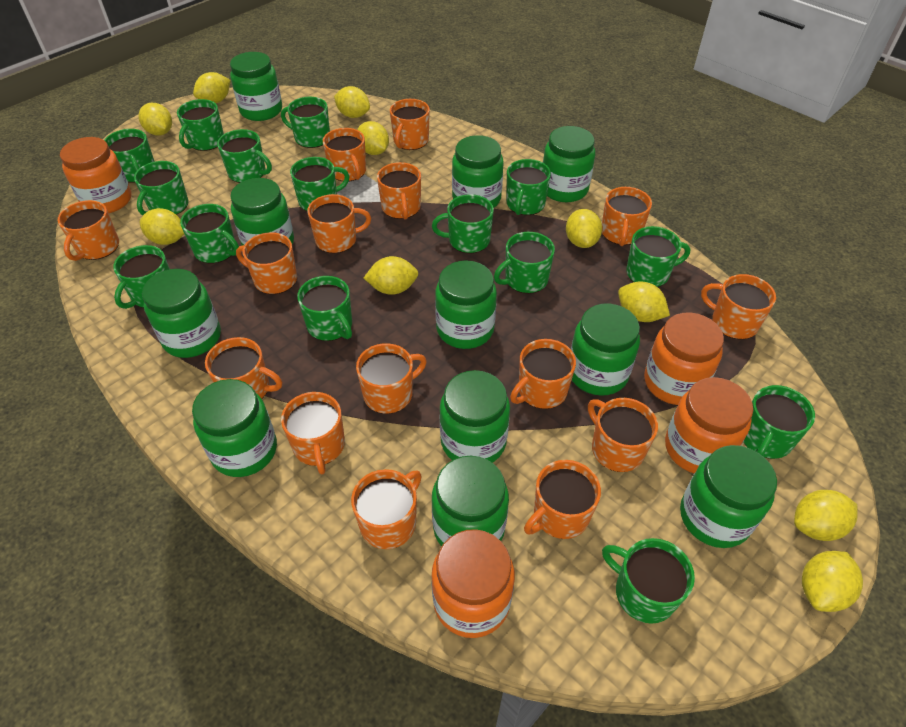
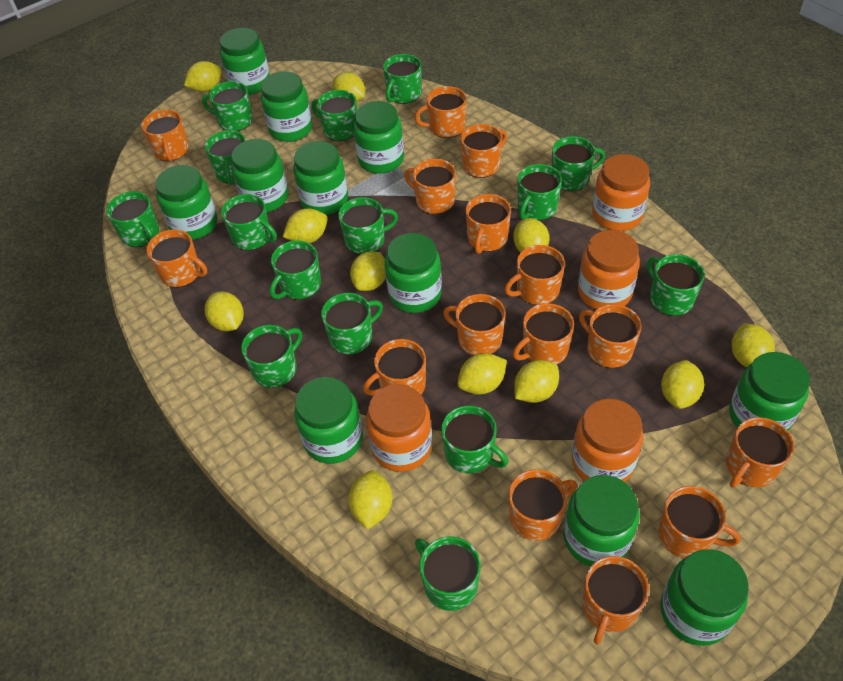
yellow lemon: 10 -> 11

